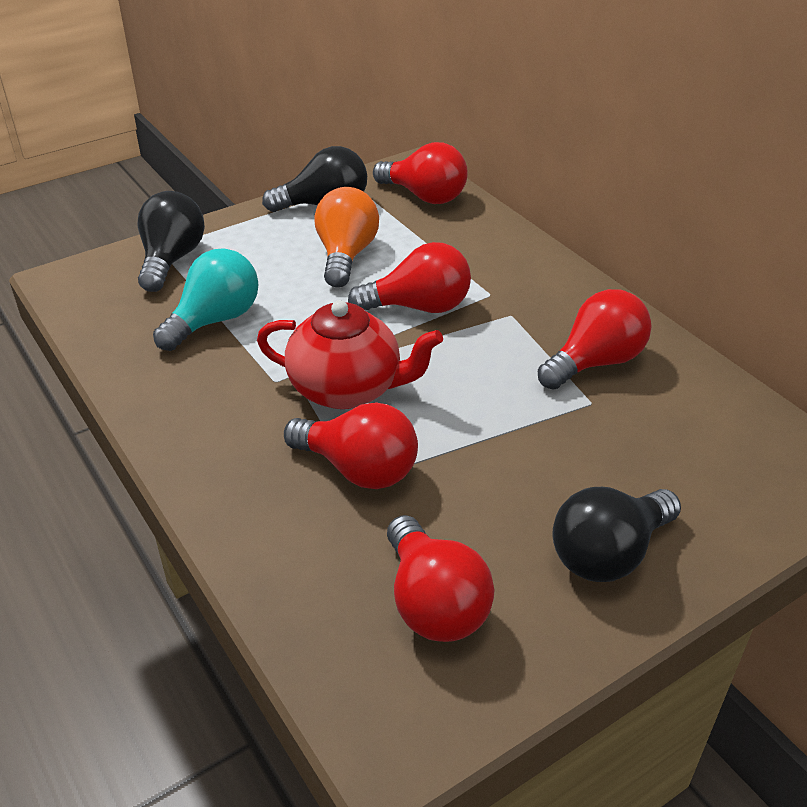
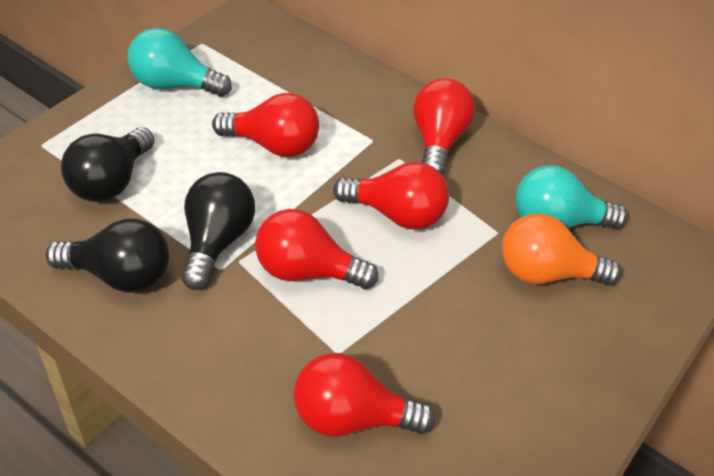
red teapot: 1 -> 0
turquoise light bulb: 1 -> 2

